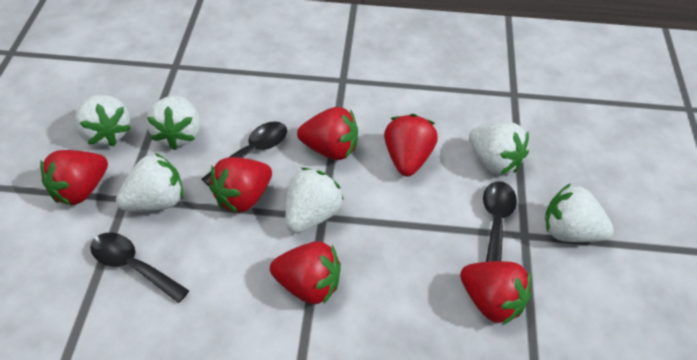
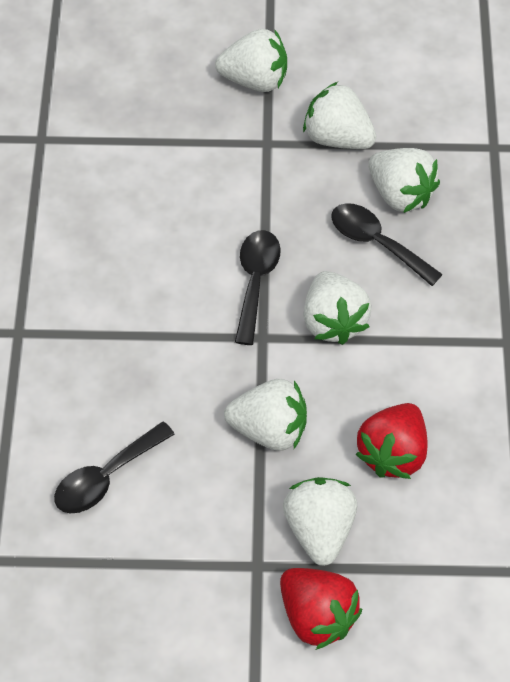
red strawberry: 6 -> 2

